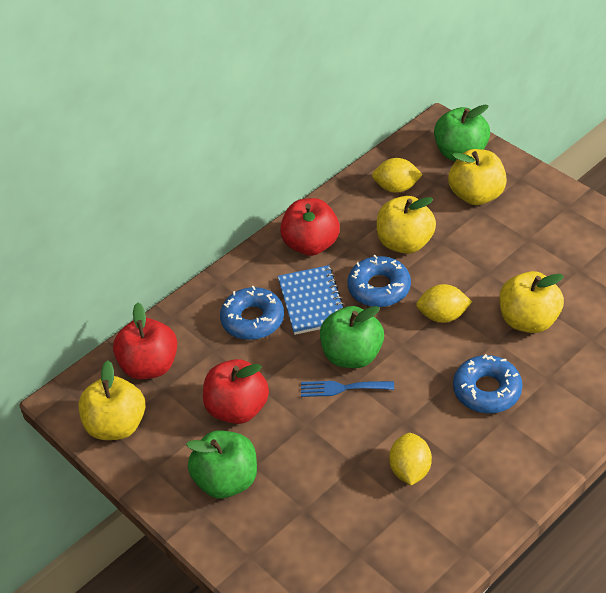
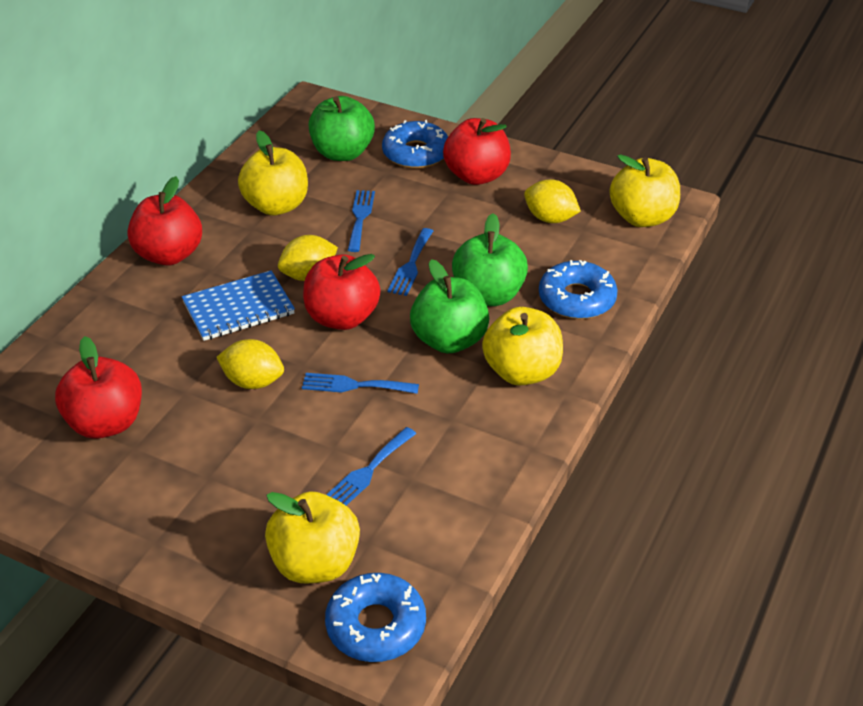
blue fork: 1 -> 4
red apple: 3 -> 4

